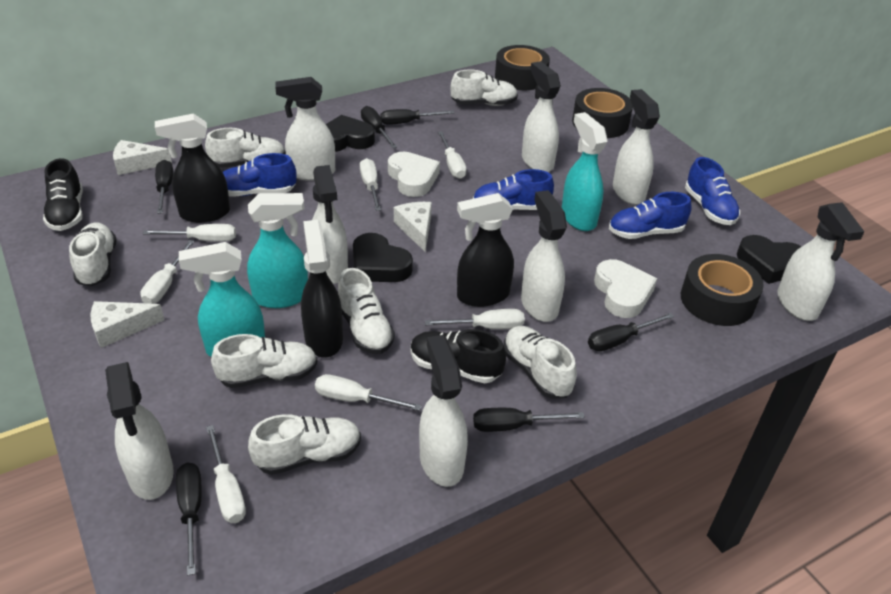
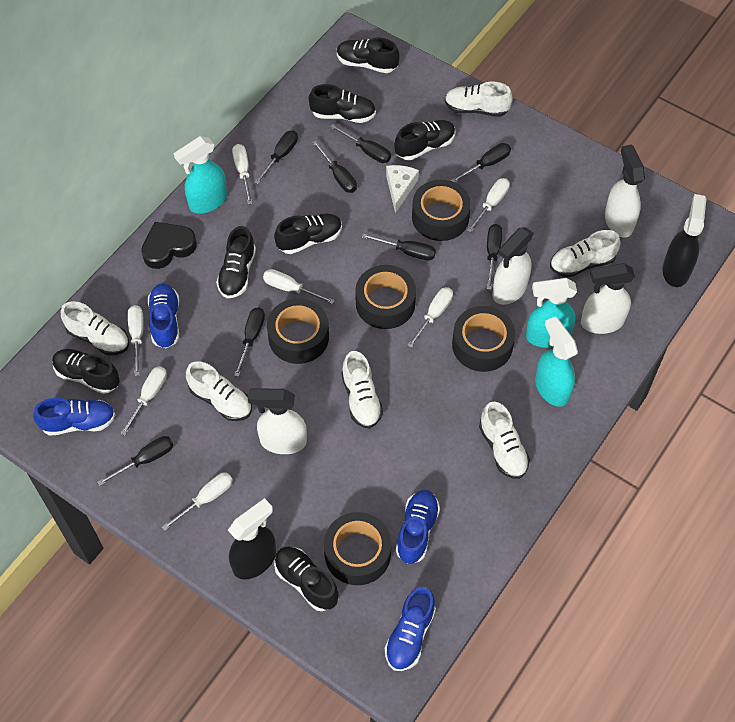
black heart: 3 -> 1
black screwdriver: 6 -> 8
black shoe: 2 -> 7
black spray bottle: 3 -> 2
black tape: 3 -> 5
white cheese: 3 -> 1
white heart: 2 -> 0
white shoe: 7 -> 6
white spray bottle: 8 -> 4

